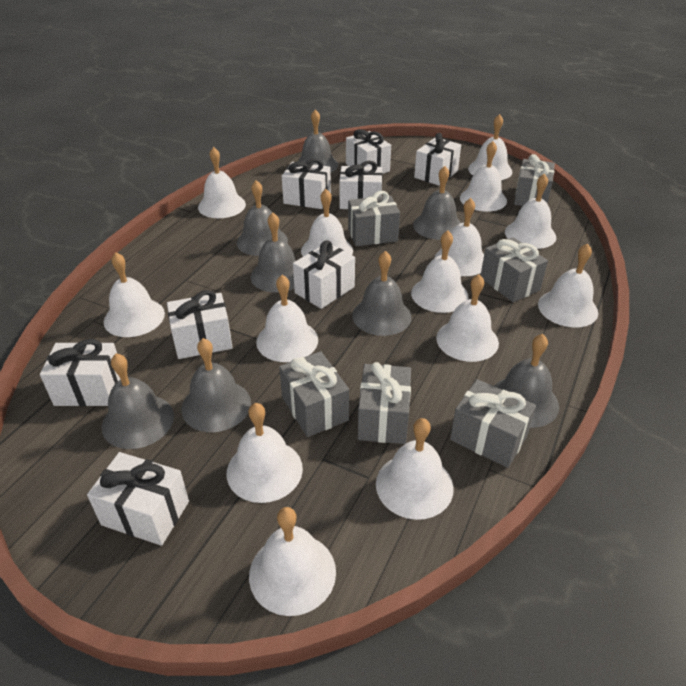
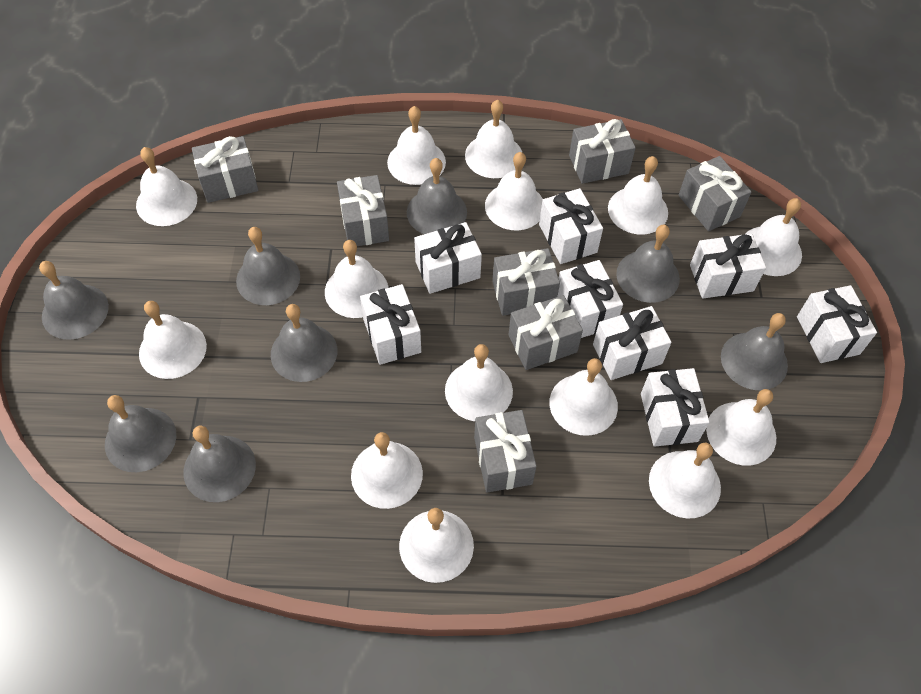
grey gift: 6 -> 7

